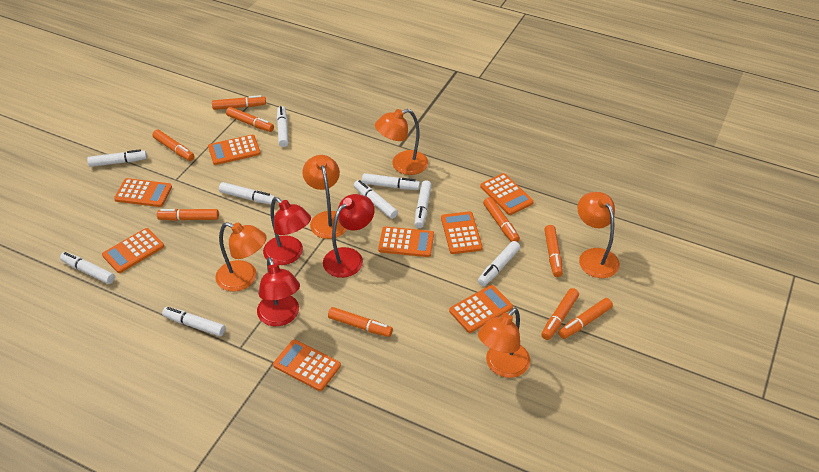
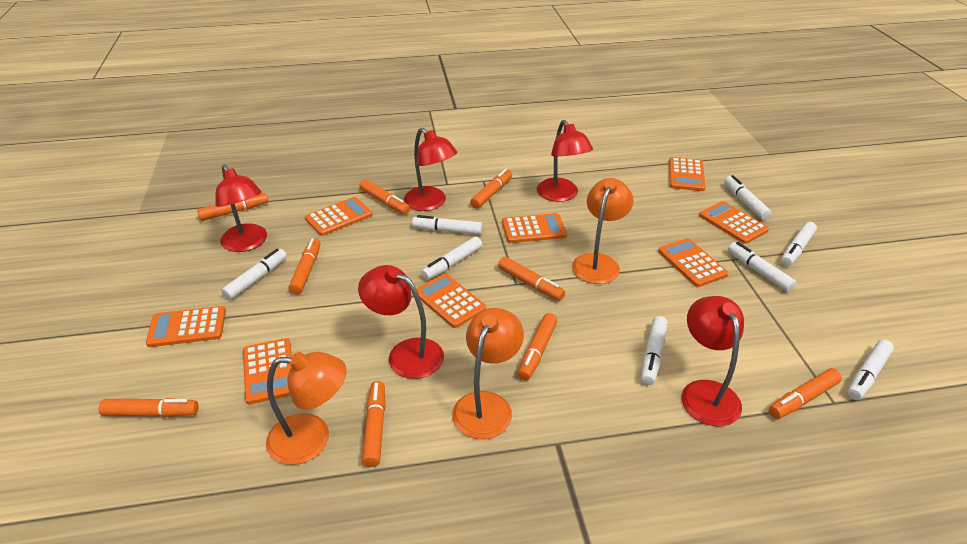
orange lamp: 5 -> 3
red lamp: 3 -> 5
white marker: 9 -> 8

